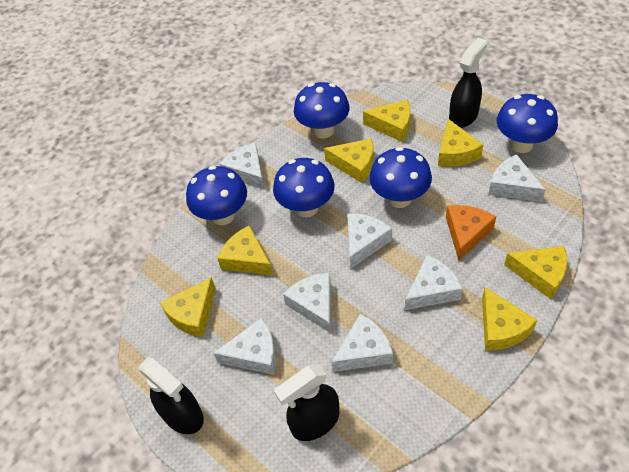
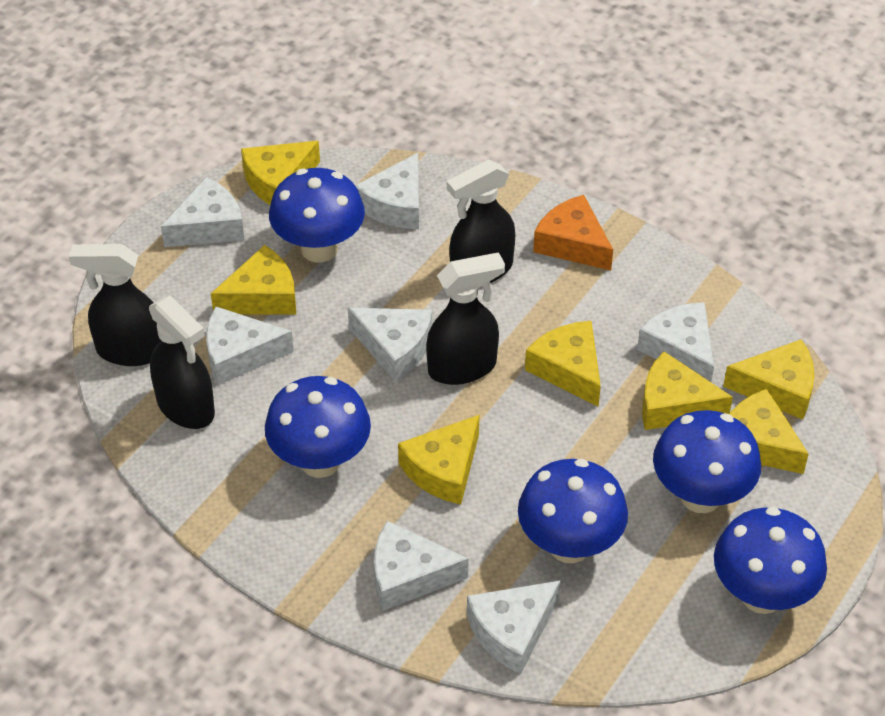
black spray bottle: 3 -> 4

